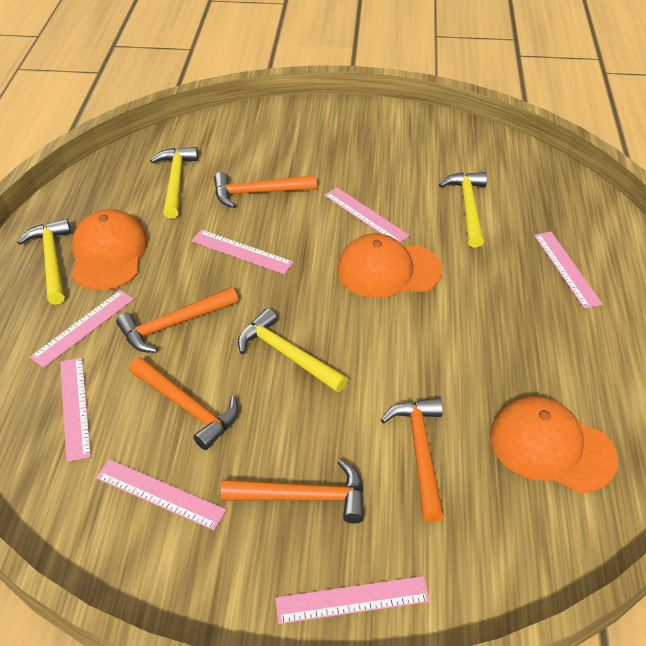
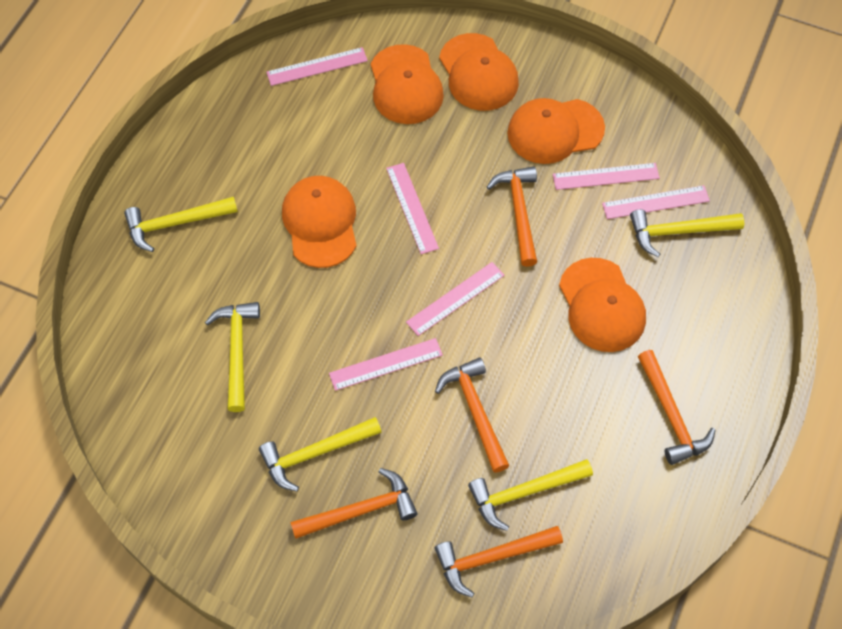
orange cap: 3 -> 5
pink ruler: 7 -> 6
yellow hammer: 4 -> 5

